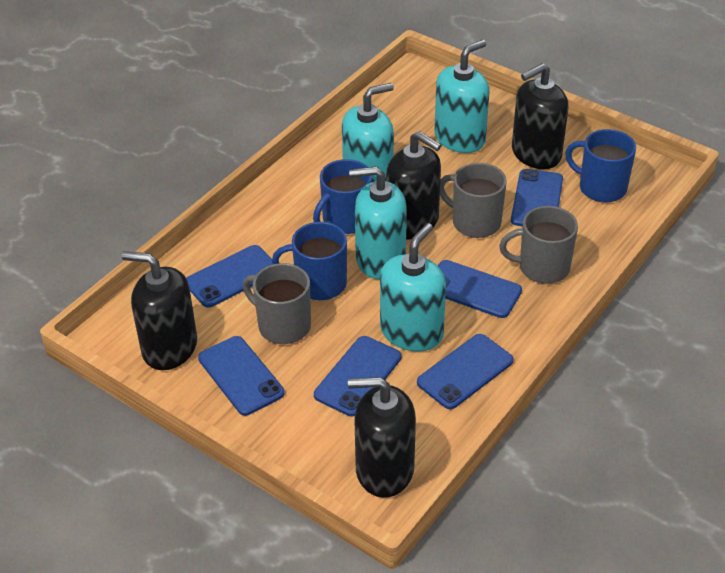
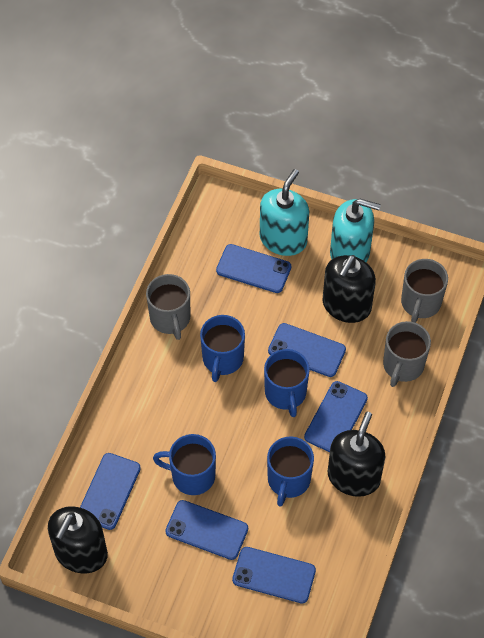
black soap dispenser: 4 -> 3
blue mug: 3 -> 4
turquoise soap dispenser: 4 -> 2

